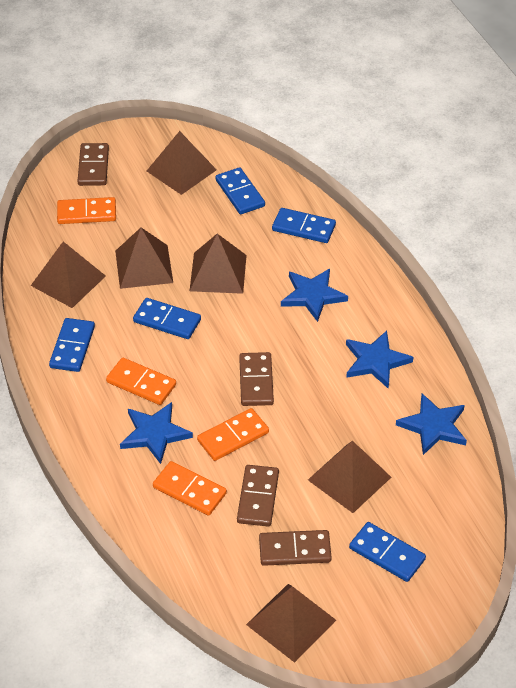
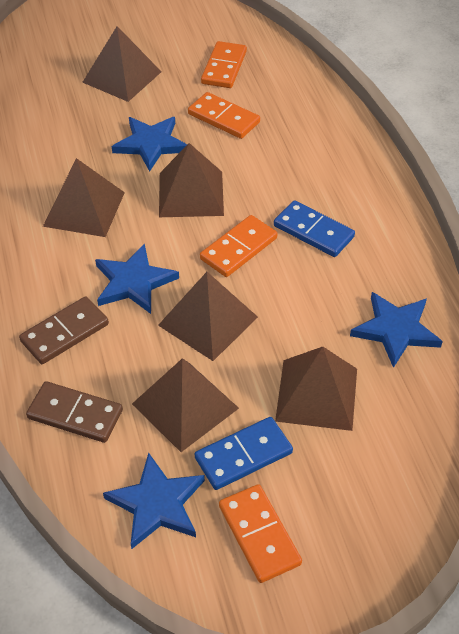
blue domino: 5 -> 2
brown domino: 4 -> 2

